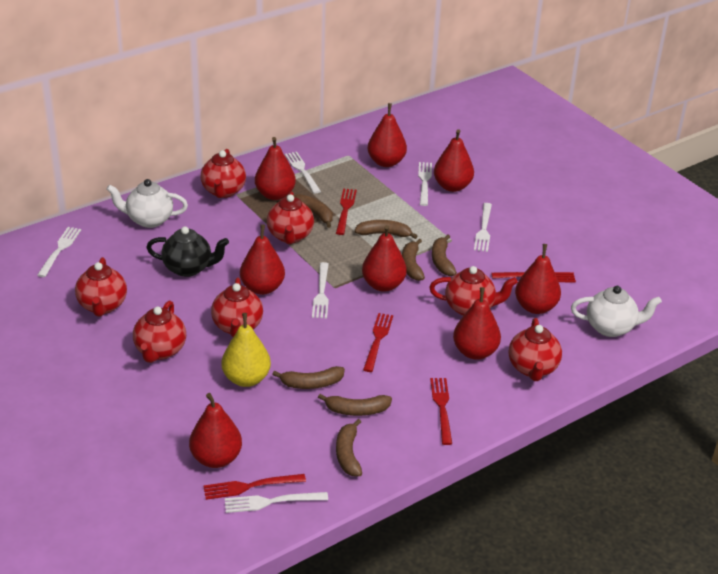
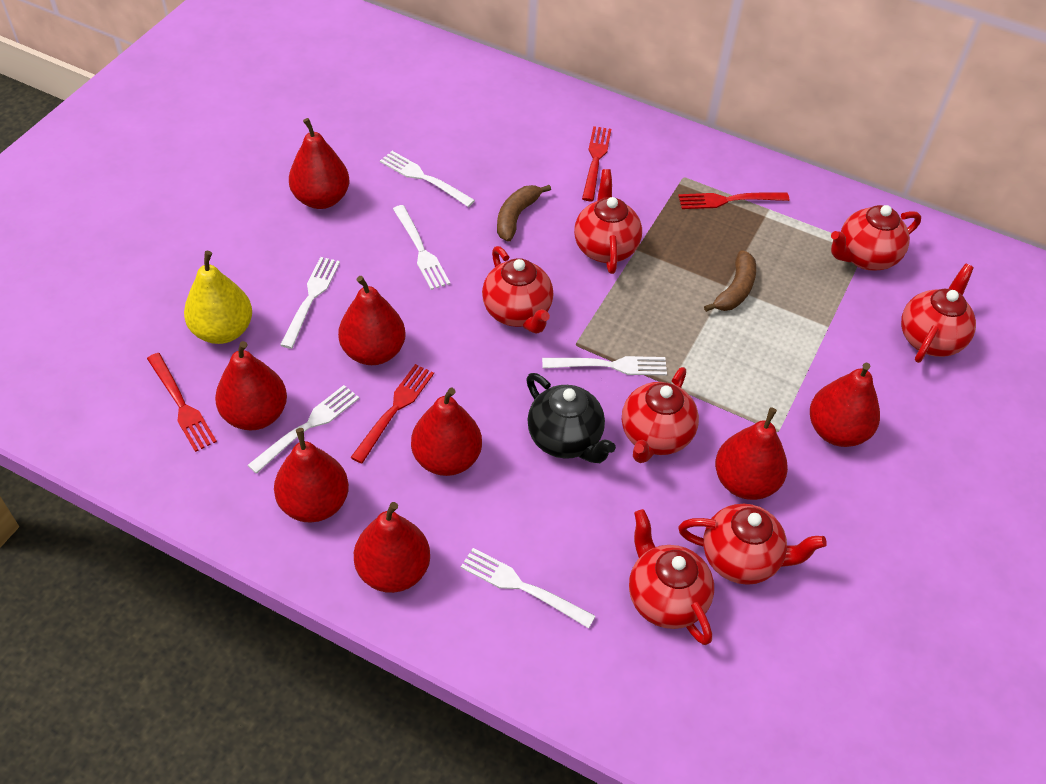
brown banana: 7 -> 2
red fork: 5 -> 4
white teapot: 2 -> 0

